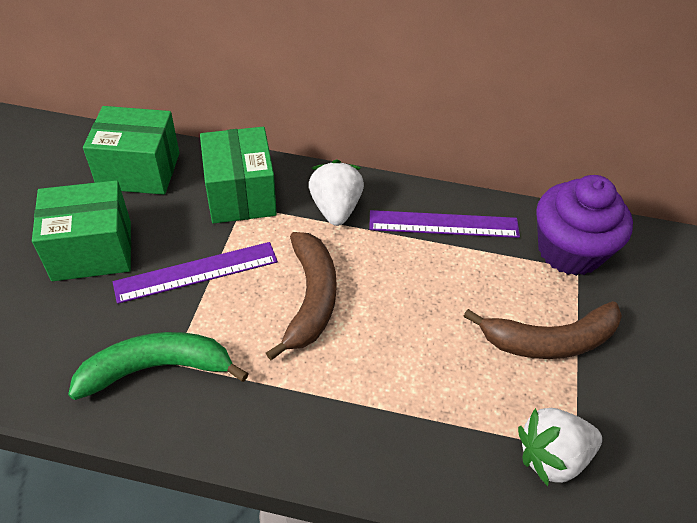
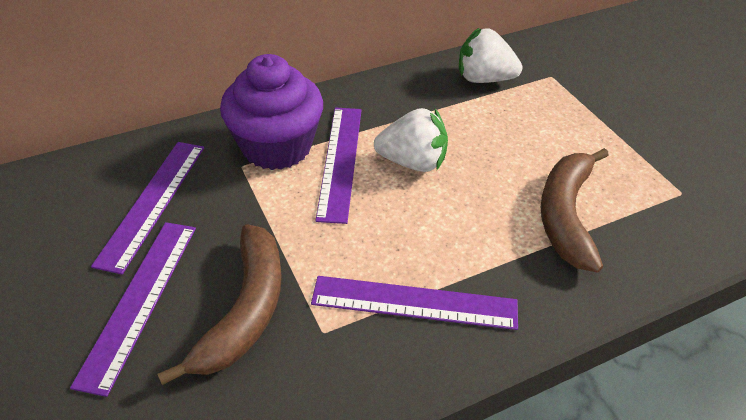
green banana: 1 -> 0
green box: 3 -> 0
purple ruler: 2 -> 4

